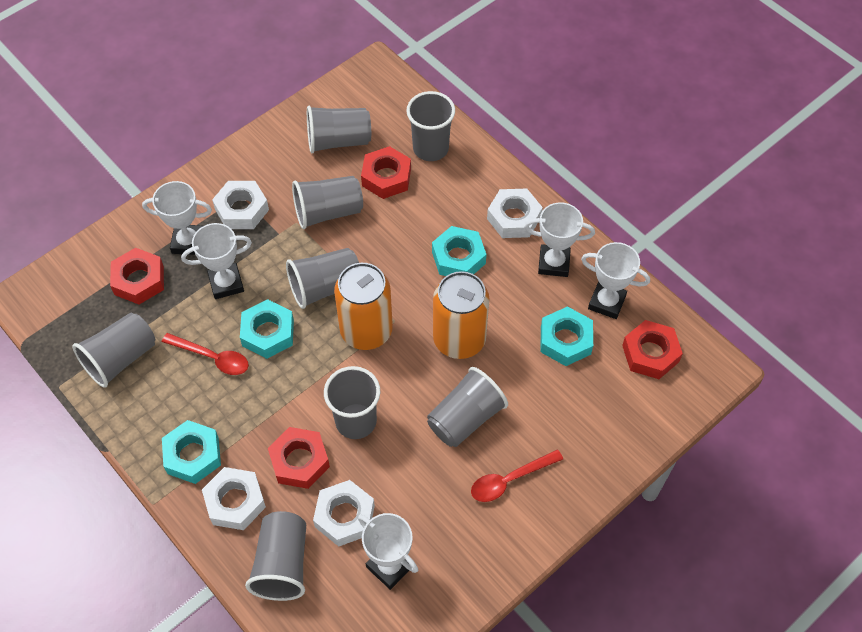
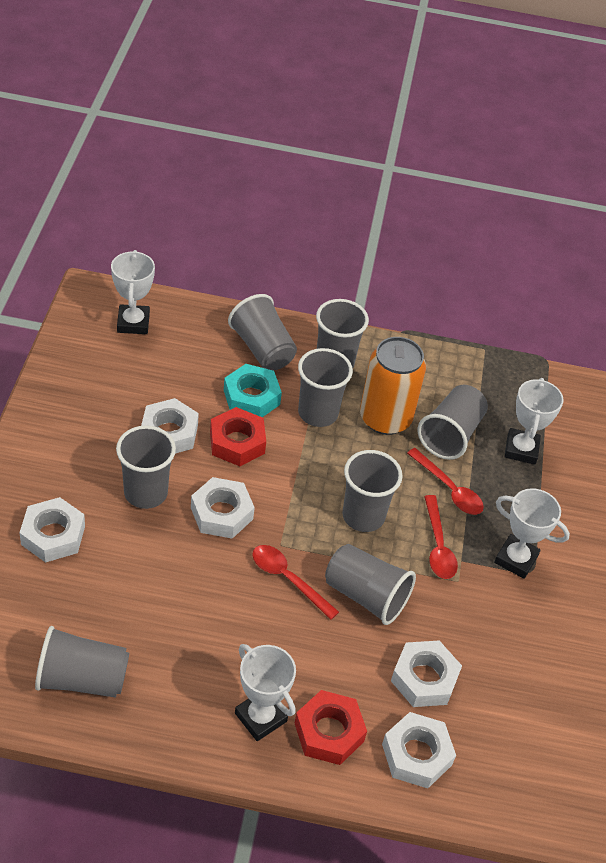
orange can: 2 -> 1
red nut: 4 -> 2
red spoon: 2 -> 3
turquoise nut: 4 -> 1
white nut: 4 -> 5
white trophy: 5 -> 4

